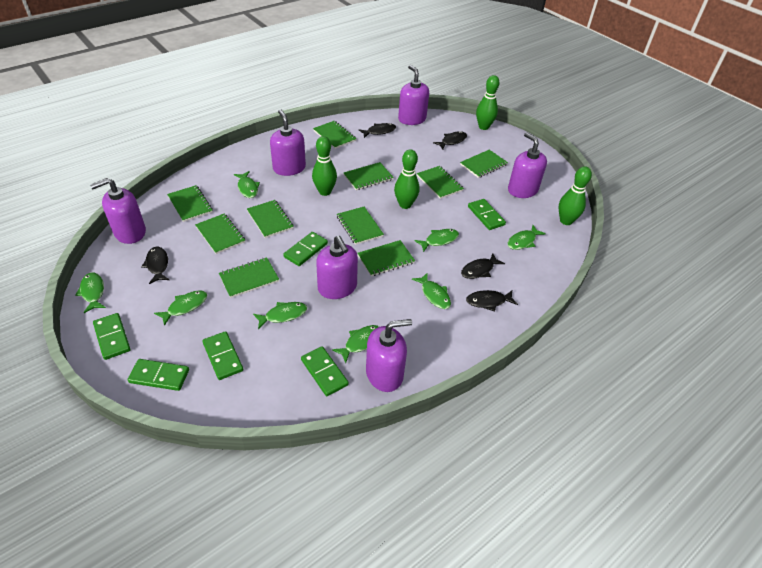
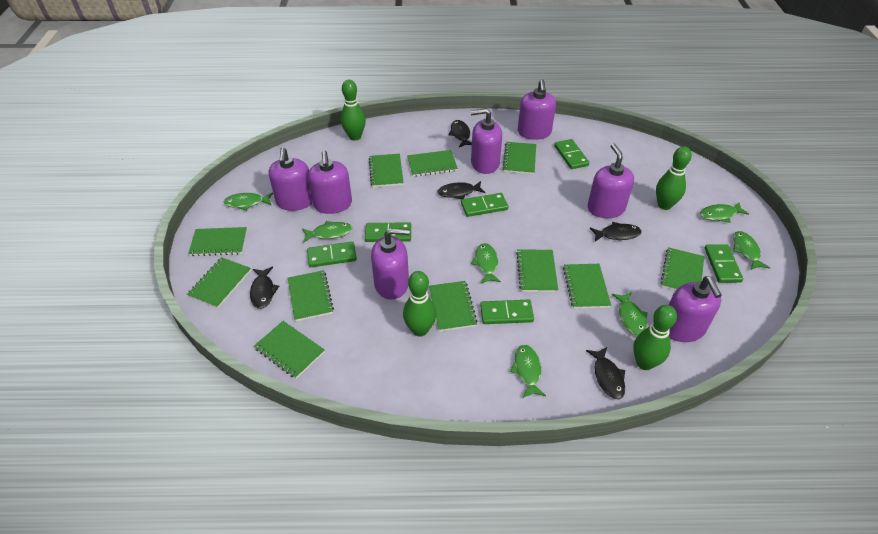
green fish: 8 -> 7
green notebook: 10 -> 11
purple soap dispenser: 6 -> 7

